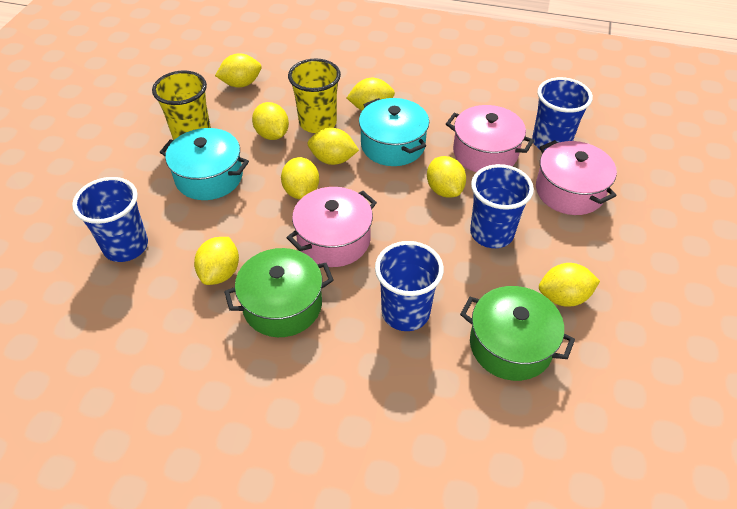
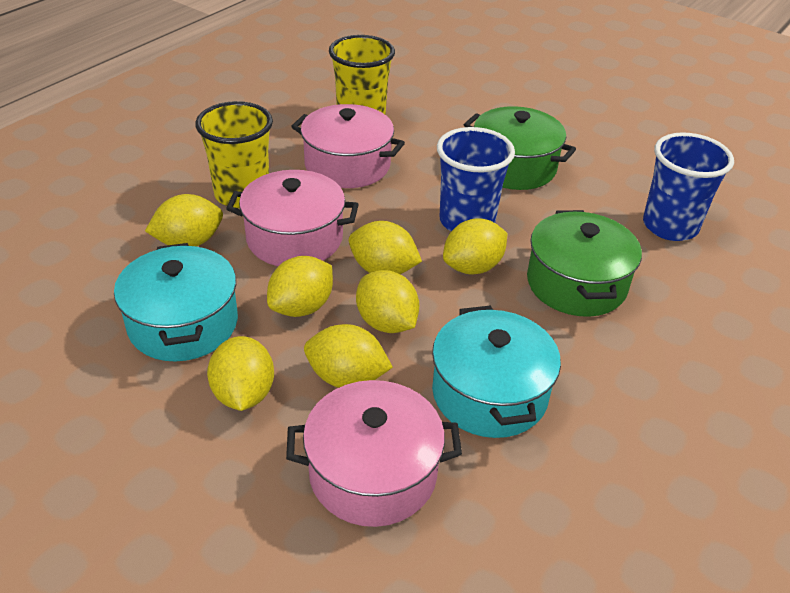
blue cup: 4 -> 2
yellow lemon: 8 -> 7

